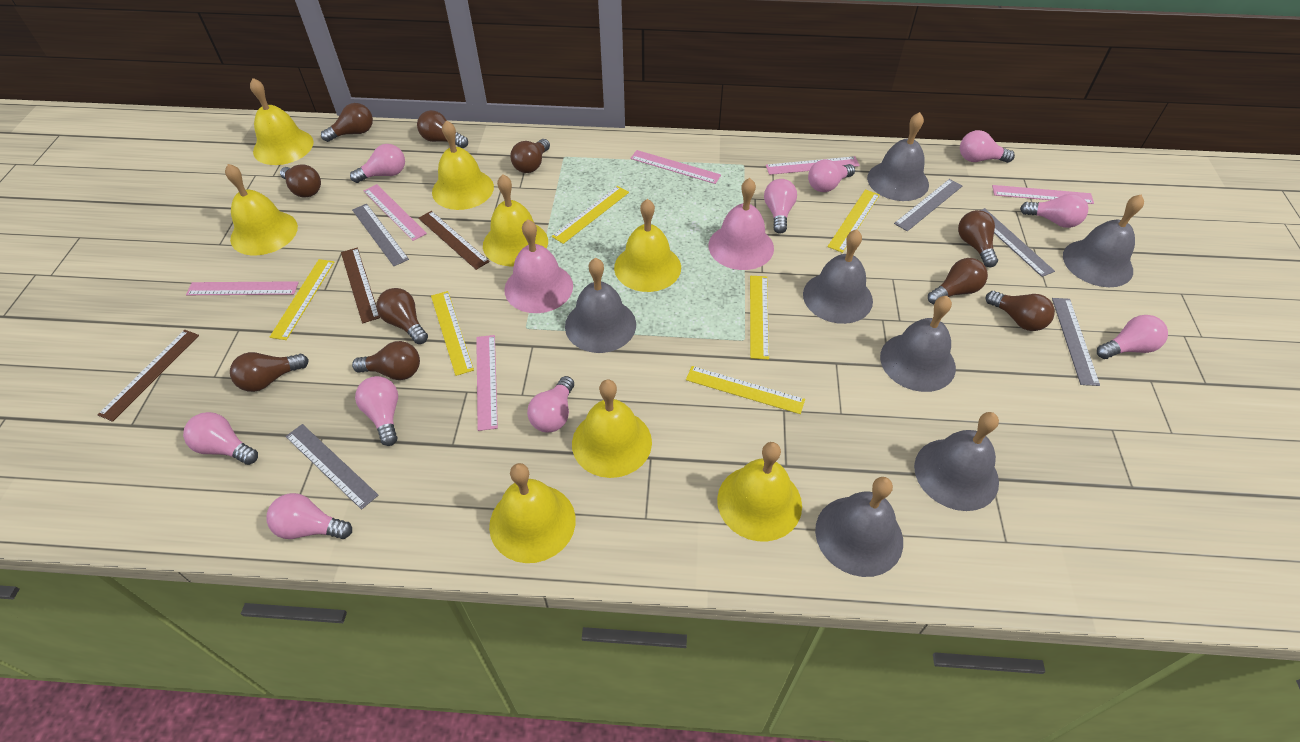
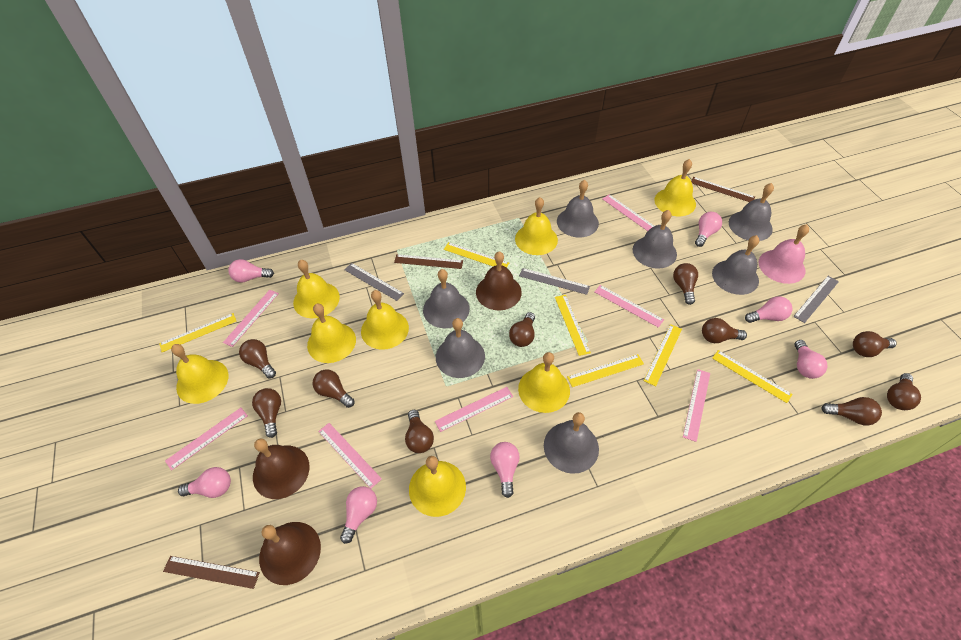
brown bell: 0 -> 3
grey ruler: 5 -> 3
pink bell: 2 -> 1
pink light bulb: 10 -> 7
pink ruler: 6 -> 7

